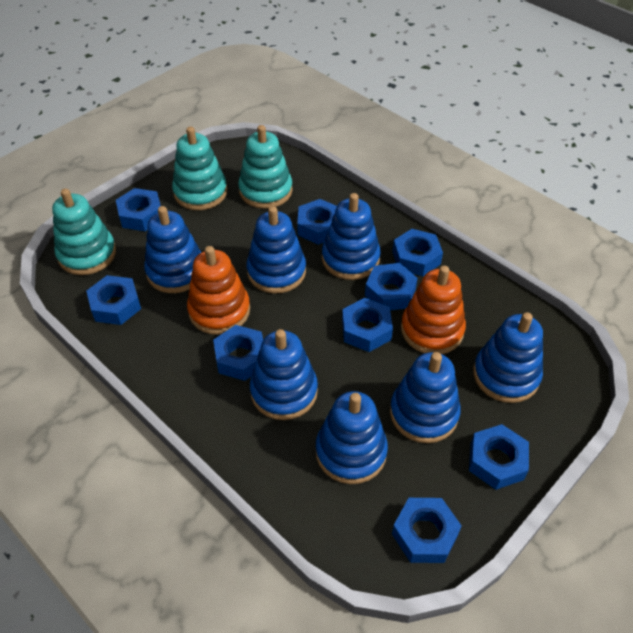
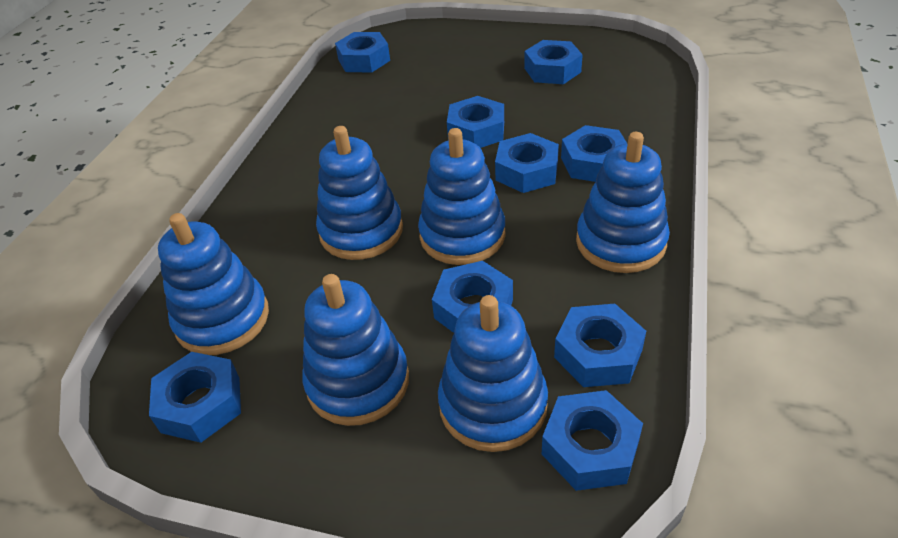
blue stacking toy: 7 -> 6
orange stacking toy: 2 -> 0
turquoise stacking toy: 3 -> 0

